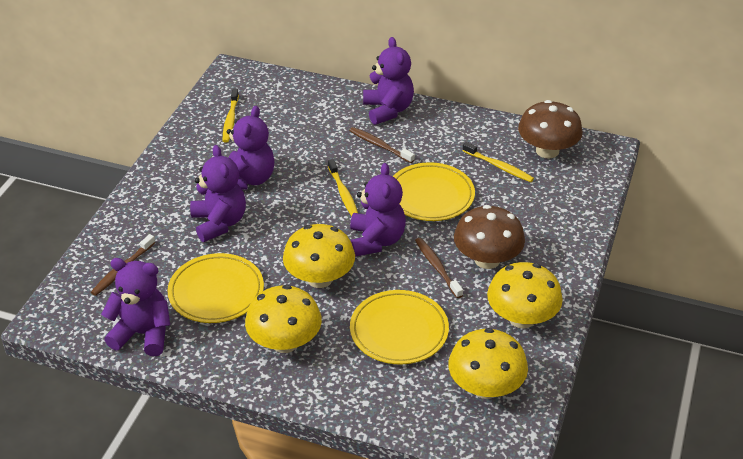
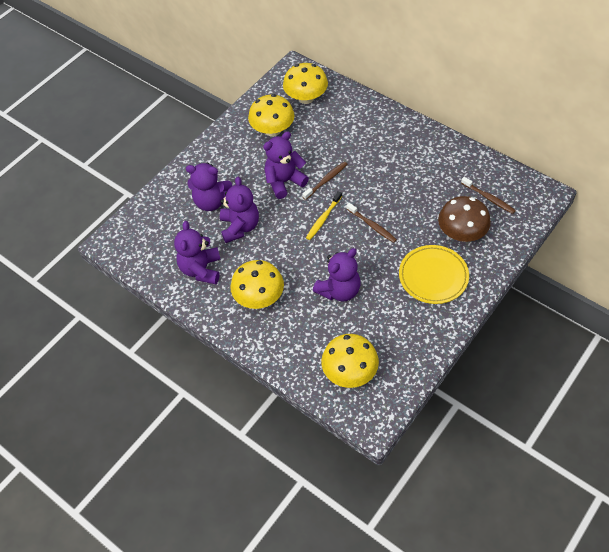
brown mushroom: 2 -> 1
yellow plate: 3 -> 1
yellow toothbrush: 3 -> 1

